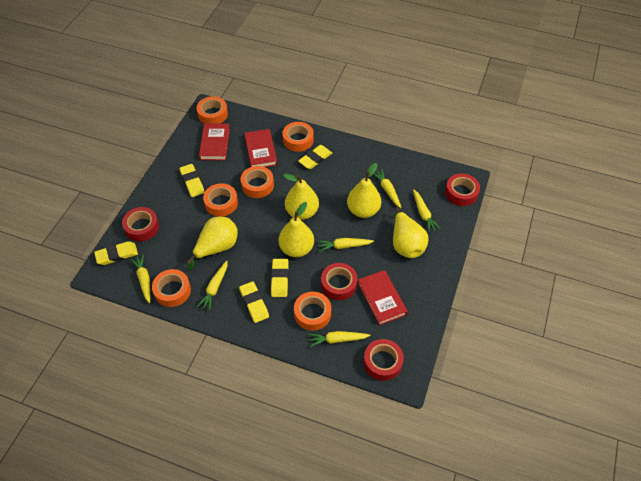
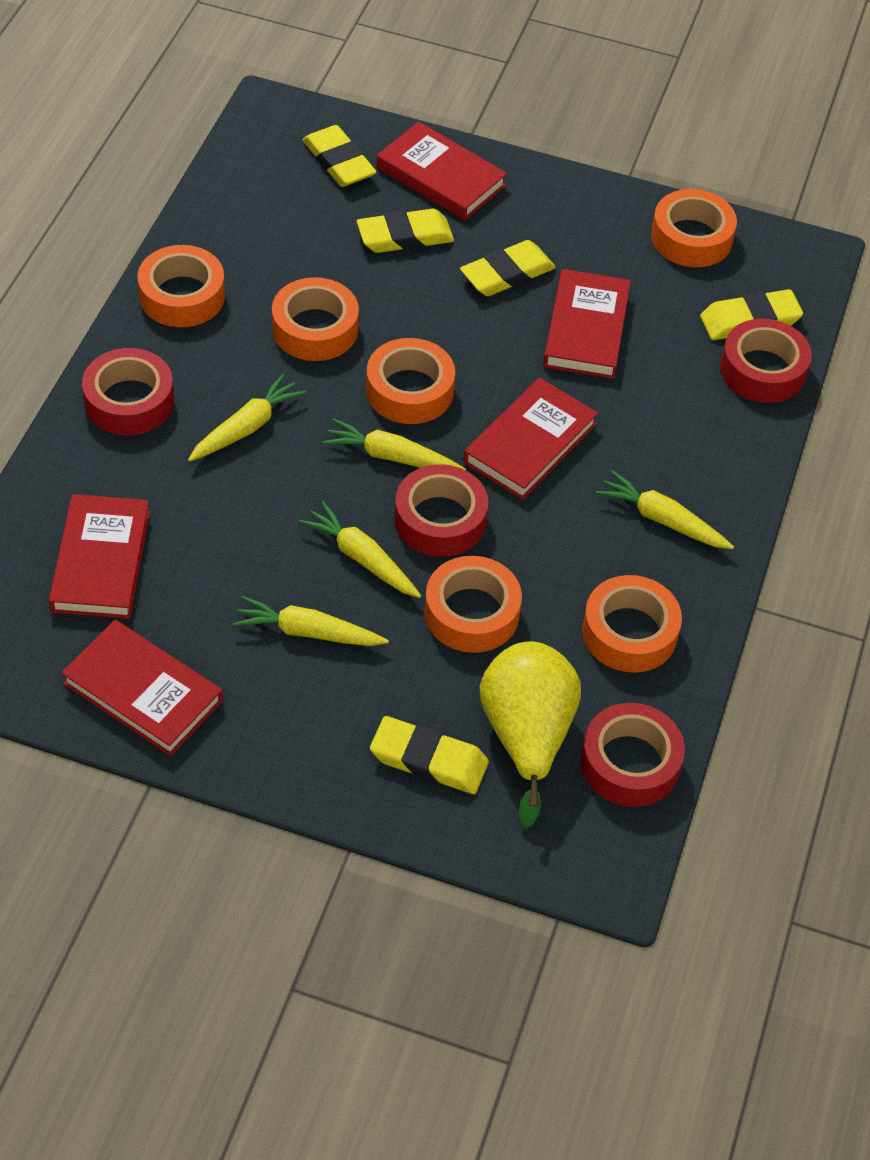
red book: 3 -> 5
yellow carrot: 6 -> 5
yellow pear: 5 -> 1

